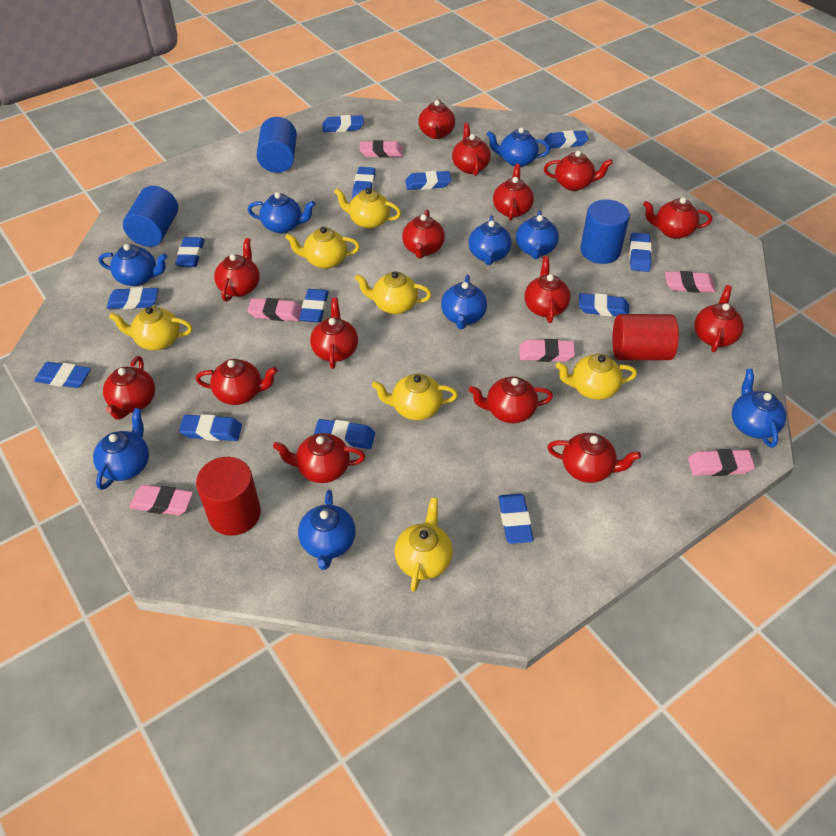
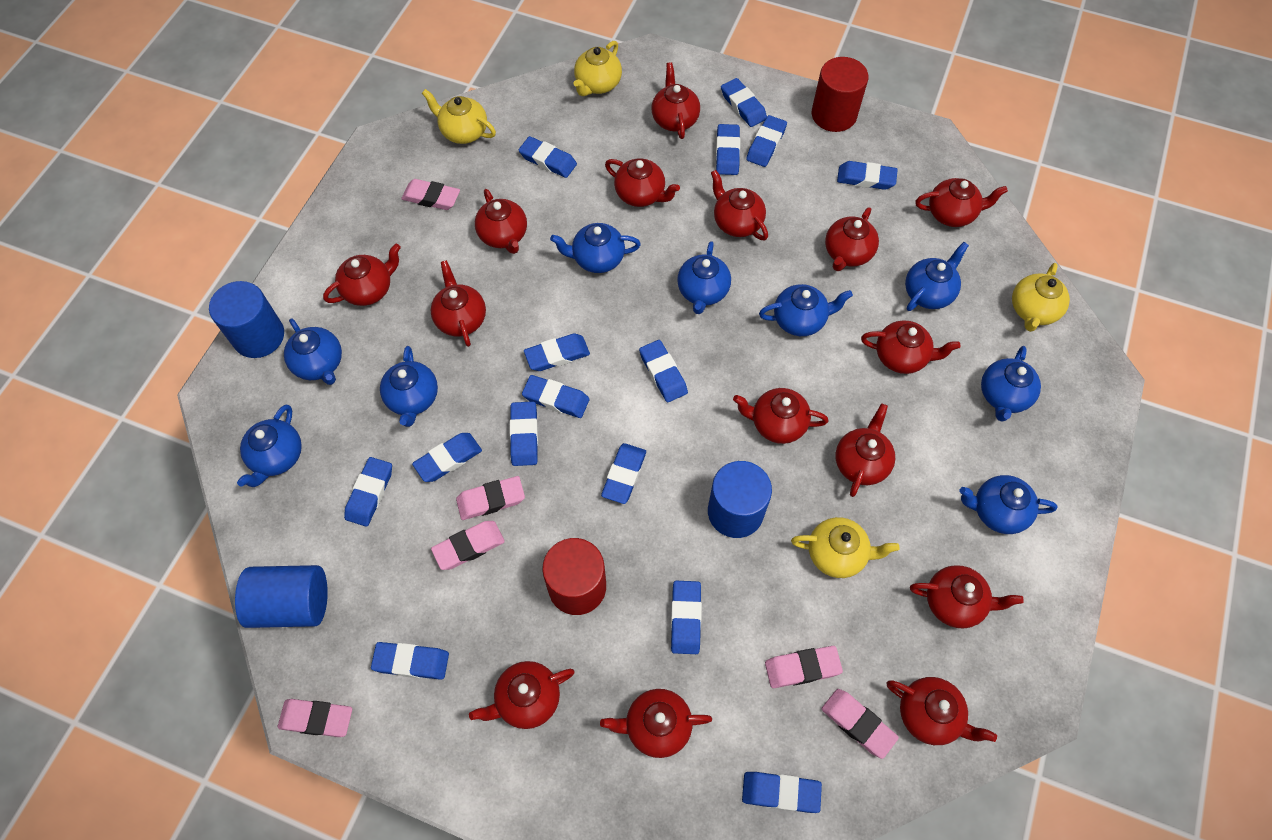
blue eraser: 13 -> 15
yellow teapot: 7 -> 4

